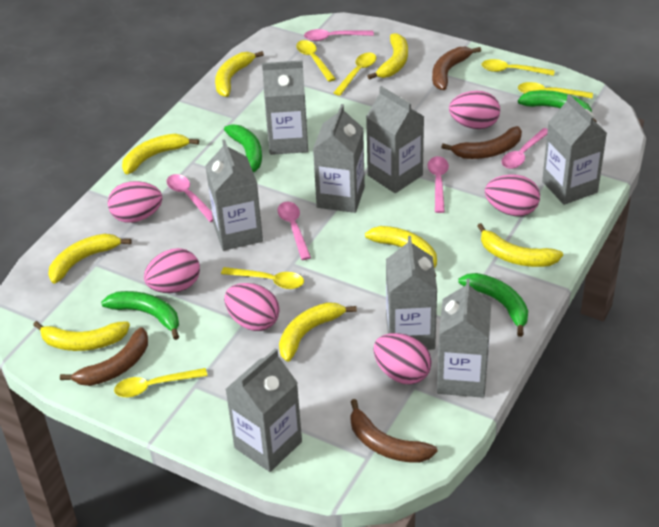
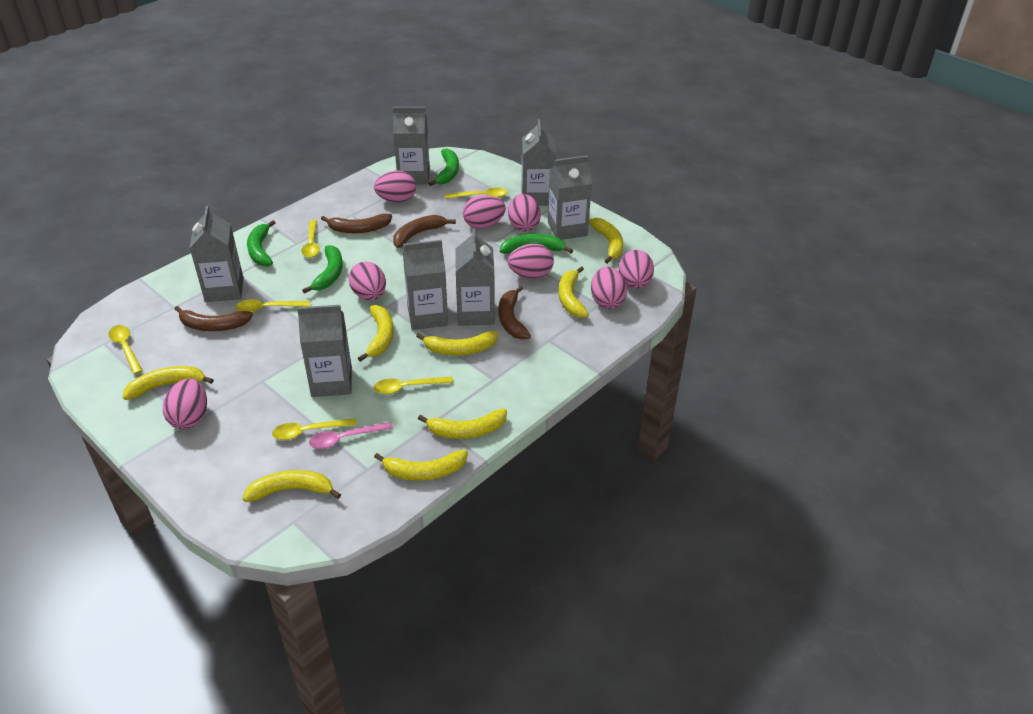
grey carton: 8 -> 7
pink egg: 6 -> 8
pink spoon: 5 -> 1

